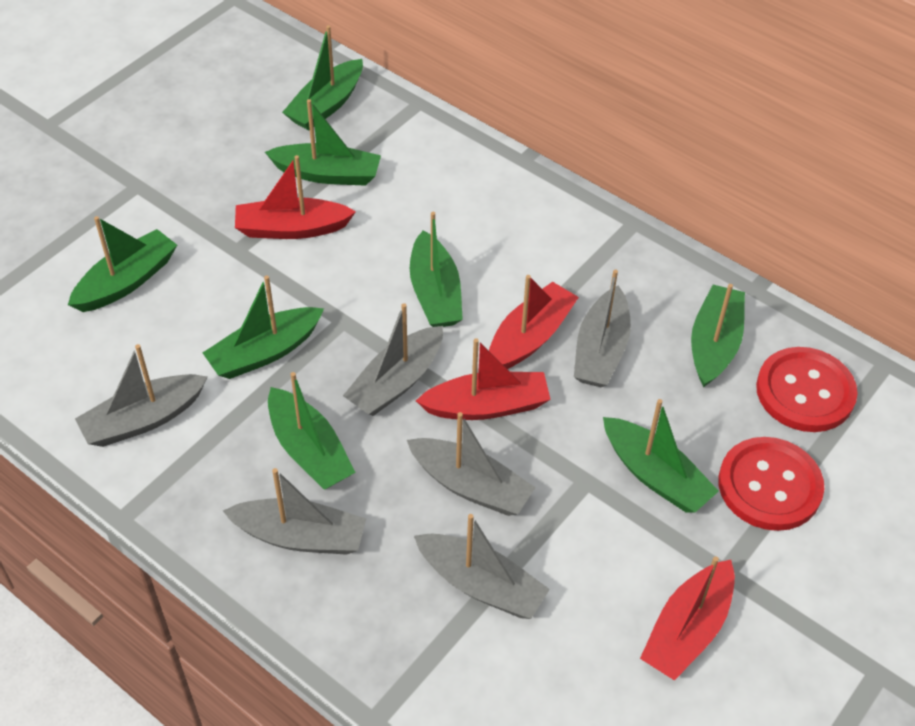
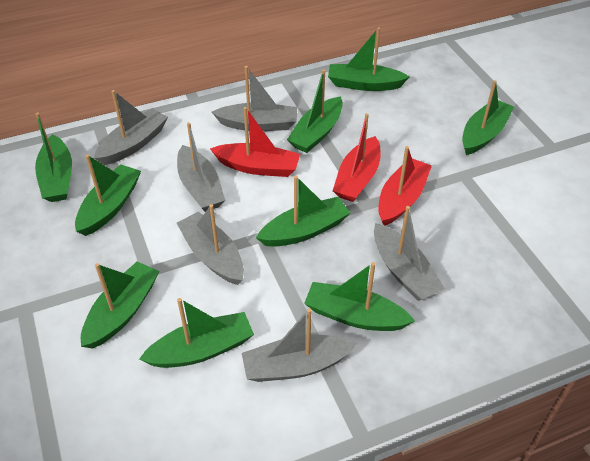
green boat: 8 -> 9
red boat: 4 -> 3
red button: 2 -> 0

